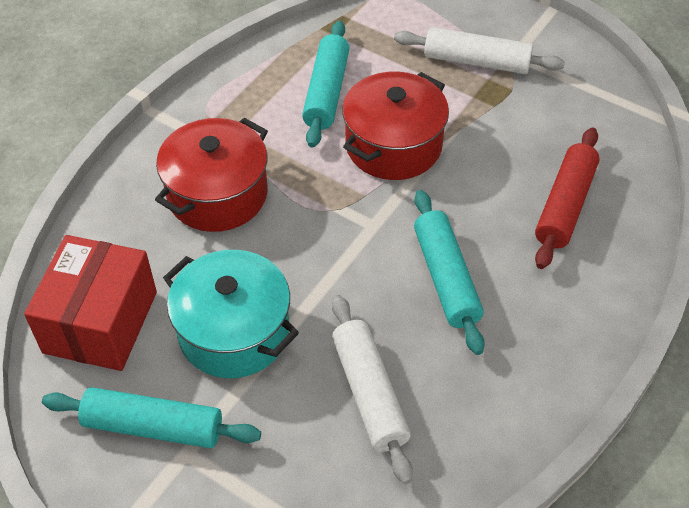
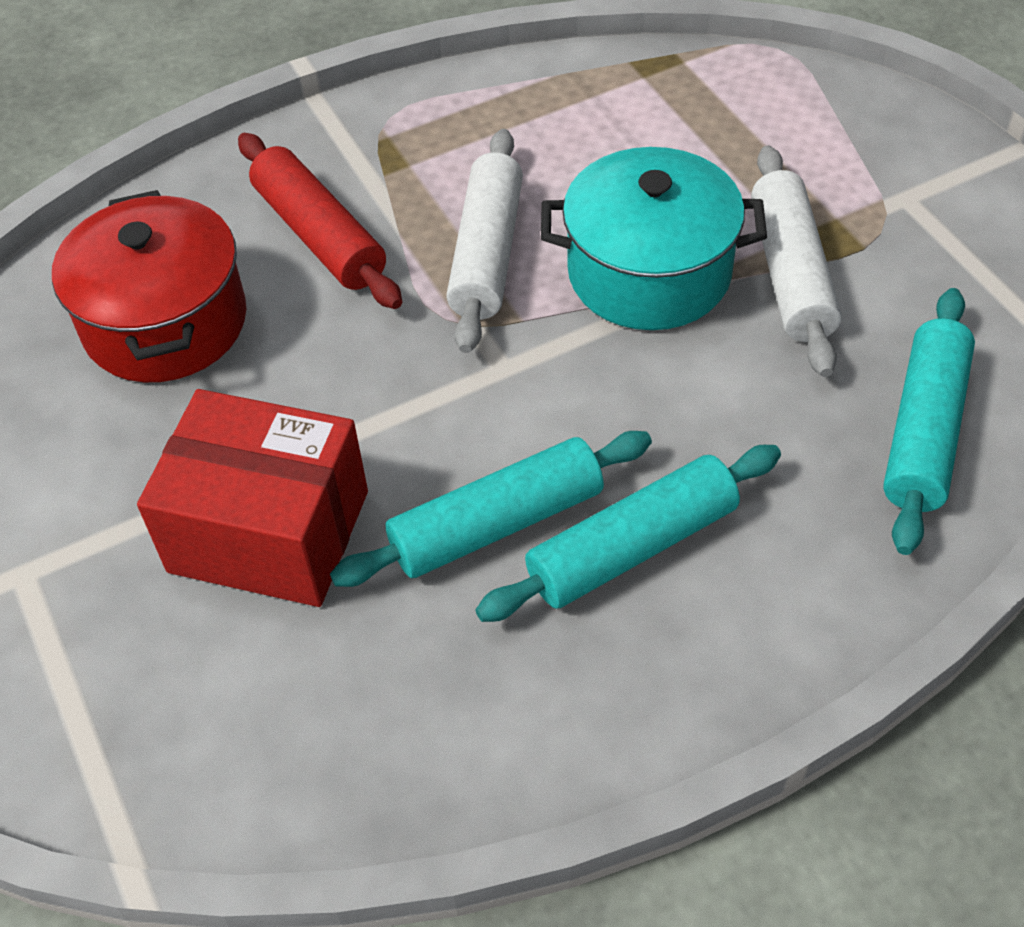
red pot: 2 -> 1

